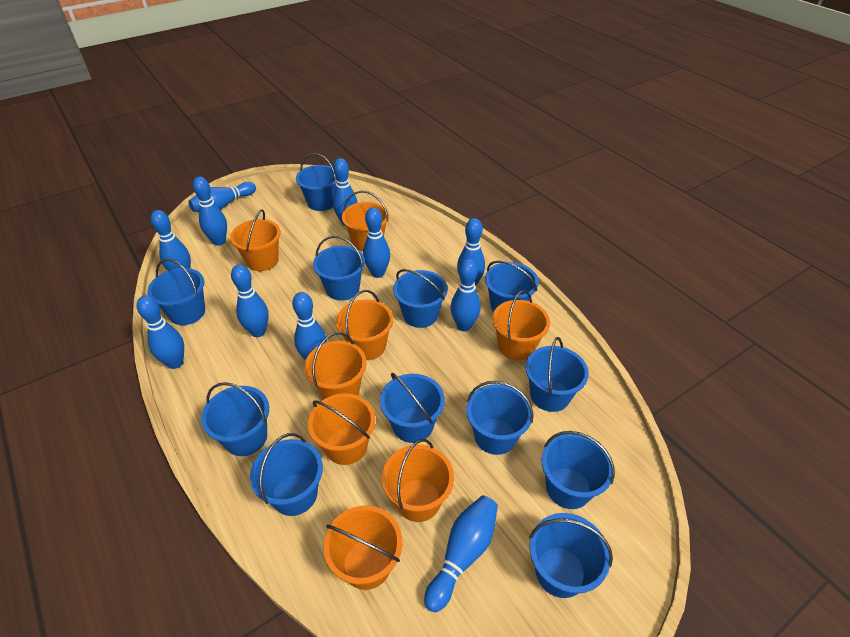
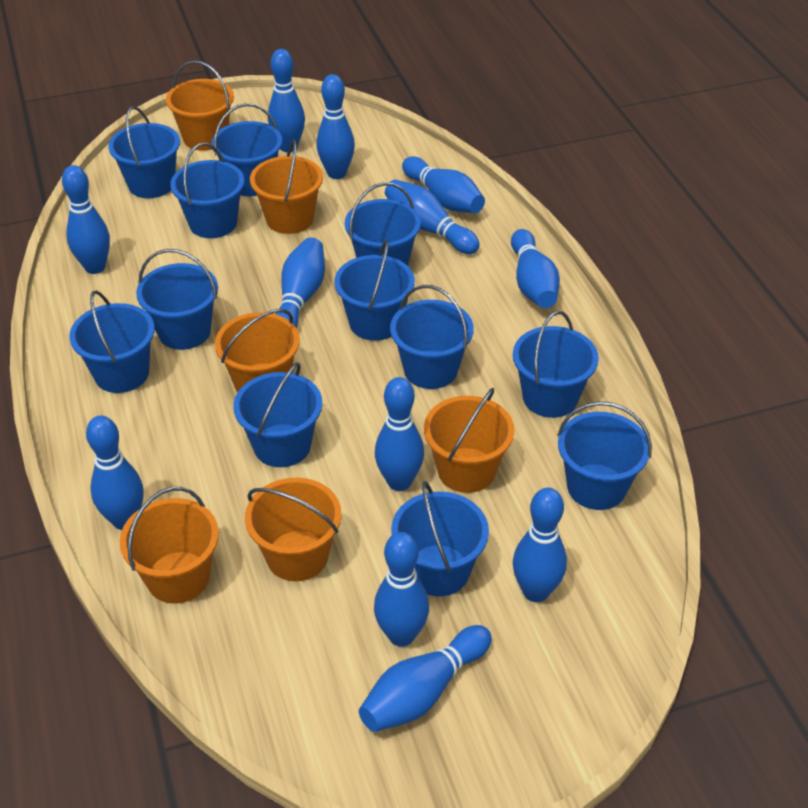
blue bowling pin: 11 -> 12
orange bucket: 8 -> 6

